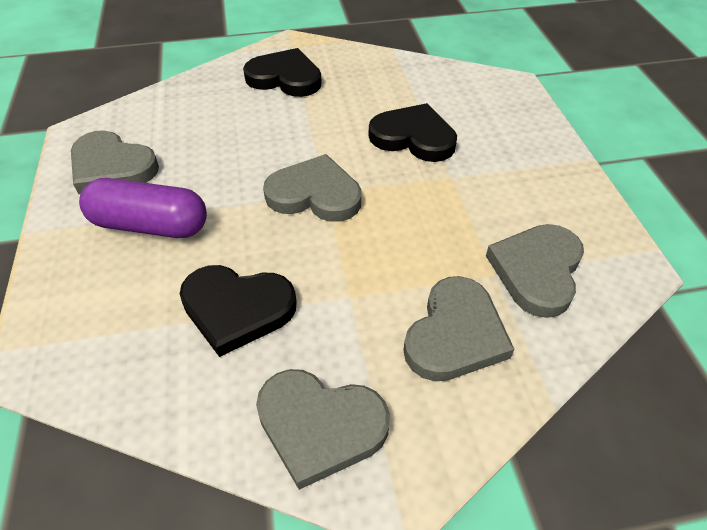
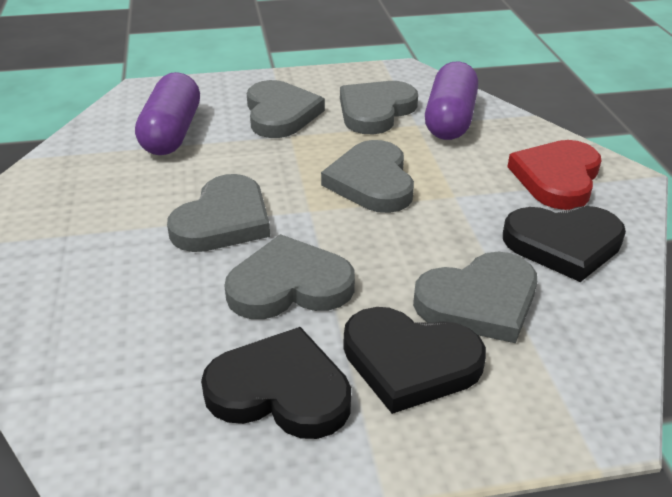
grey heart: 5 -> 6
purple capsule: 1 -> 2
red heart: 0 -> 1

